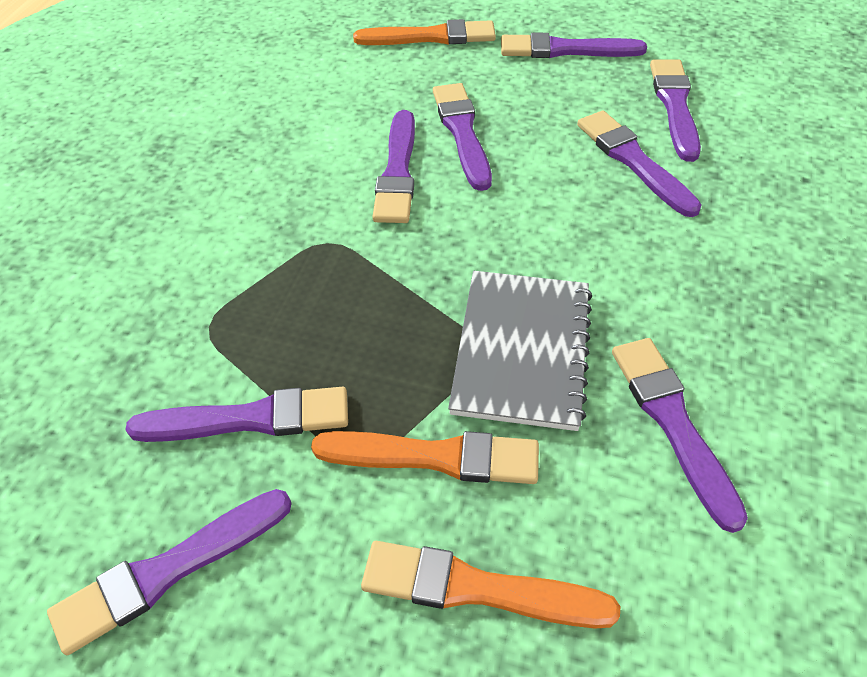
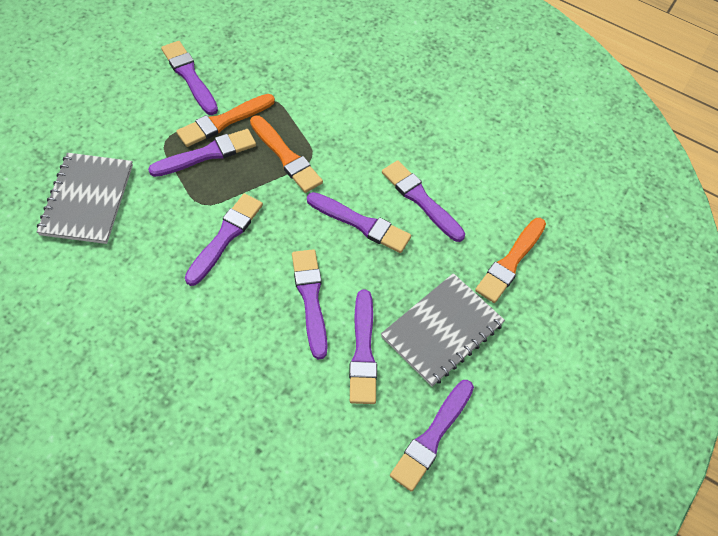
grey notebook: 1 -> 2

